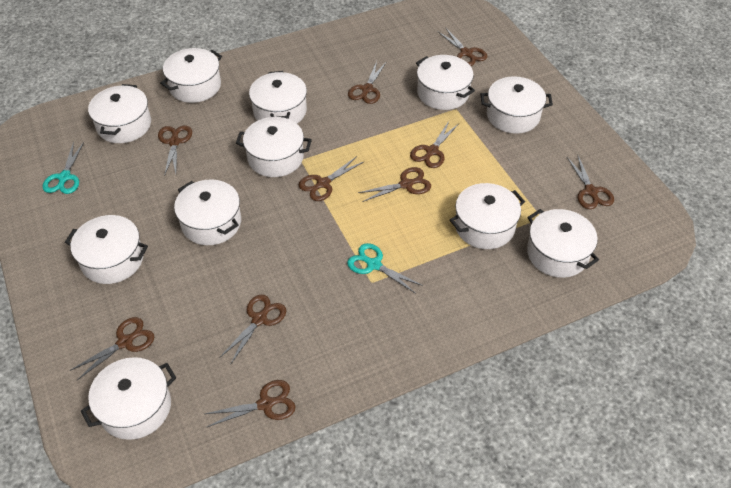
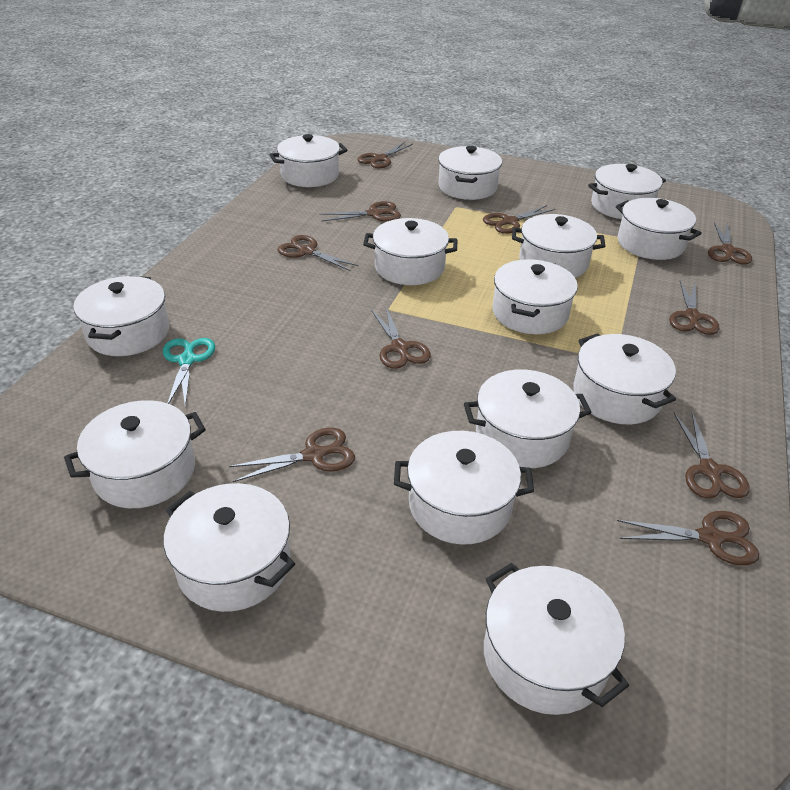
turquoise scissors: 2 -> 1
white pot: 11 -> 14

